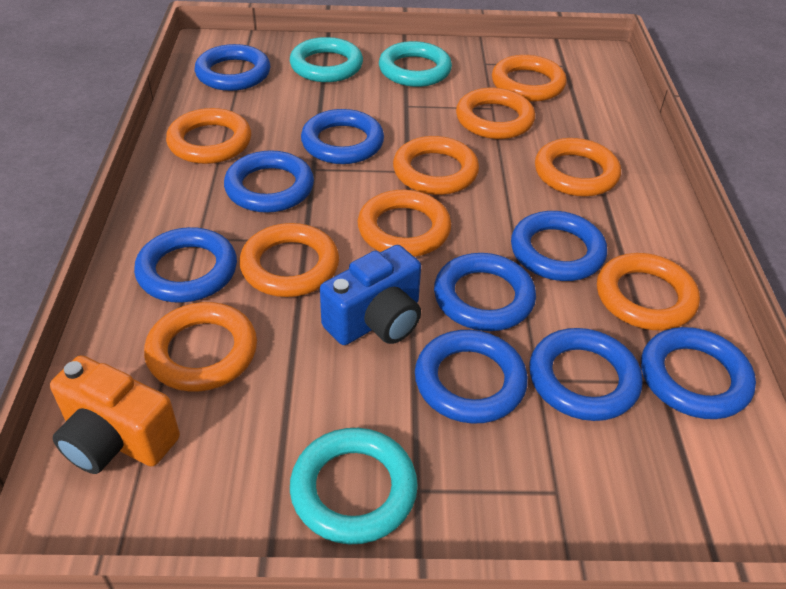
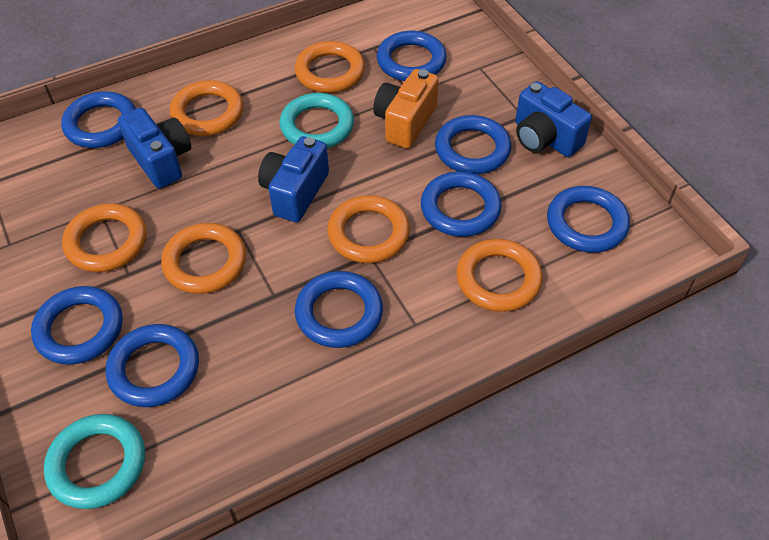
blue camera: 1 -> 3
blue ring: 9 -> 8
orange ring: 9 -> 6
turquoise ring: 3 -> 2

